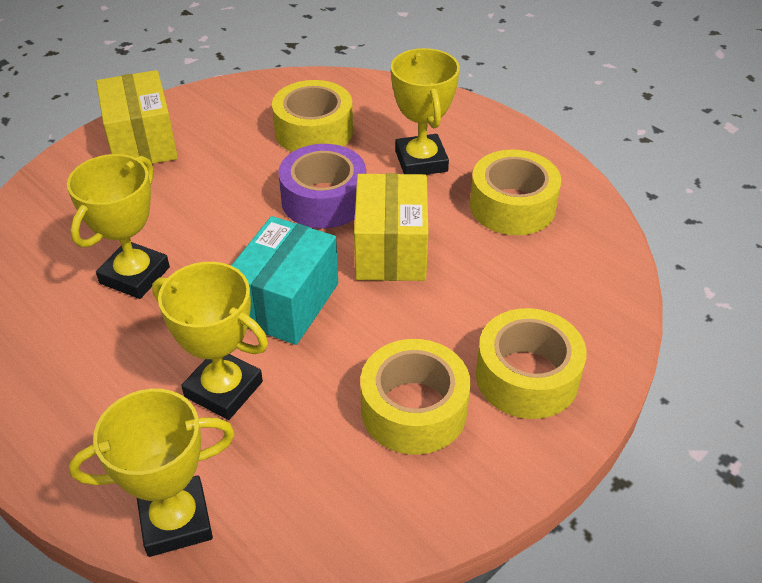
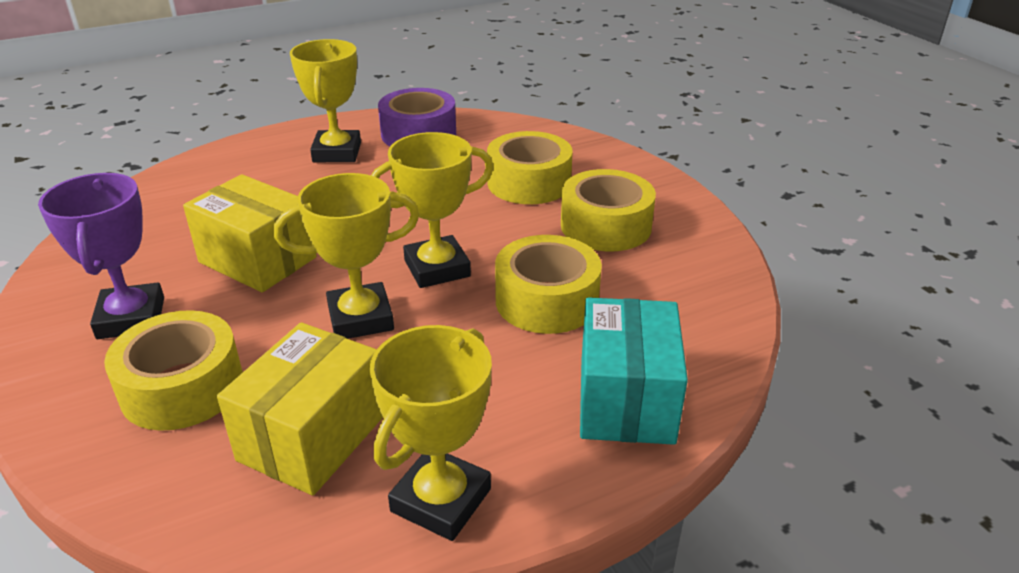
purple trophy: 0 -> 1

